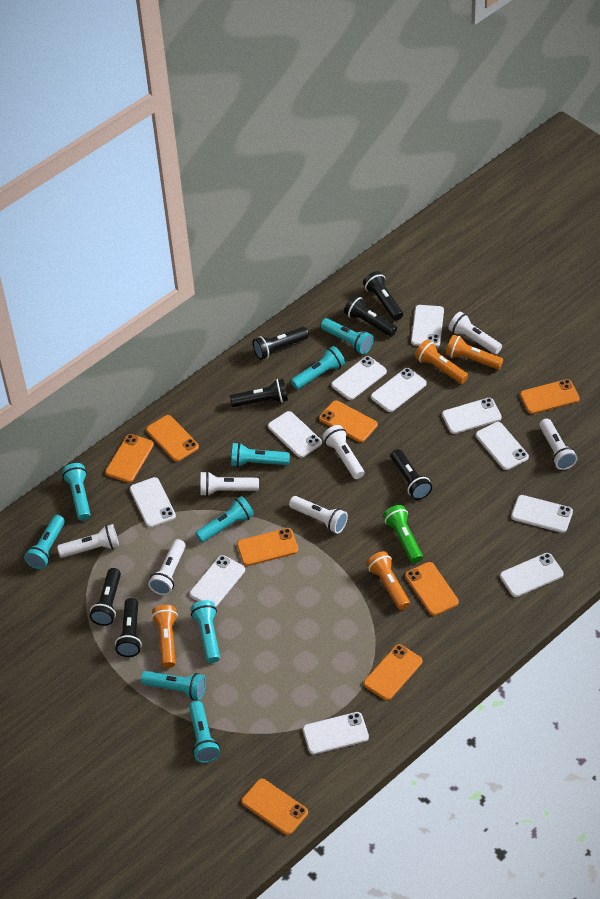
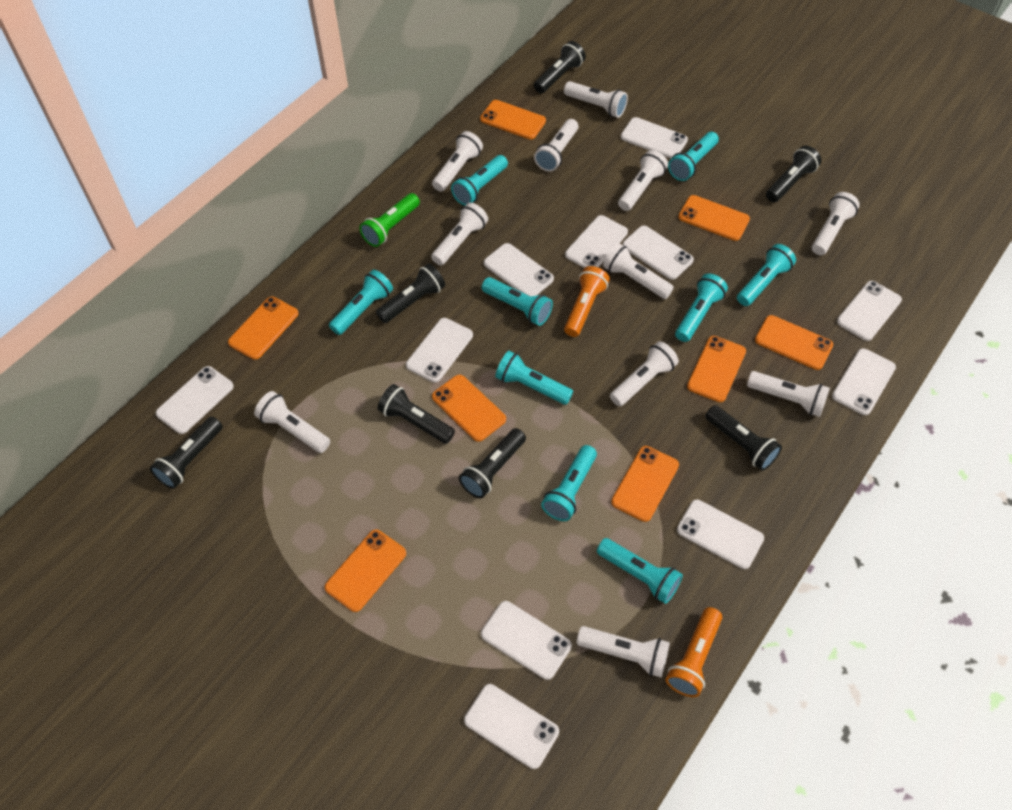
orange flashlight: 4 -> 2
white flashlight: 7 -> 11

